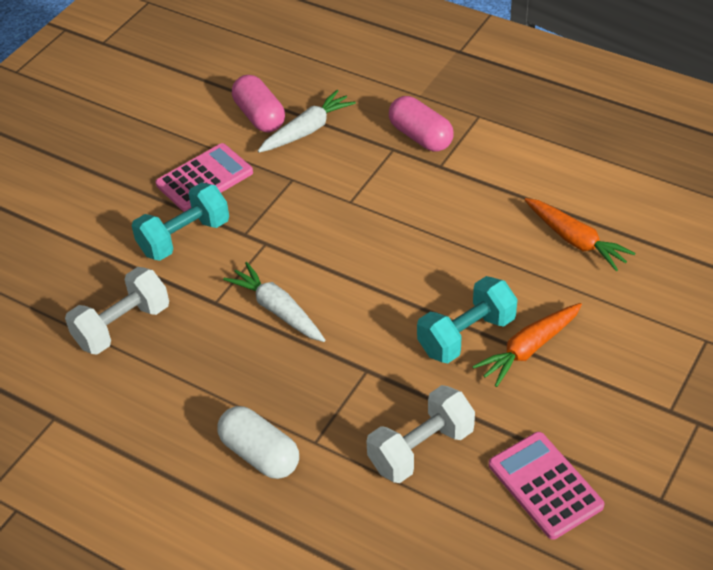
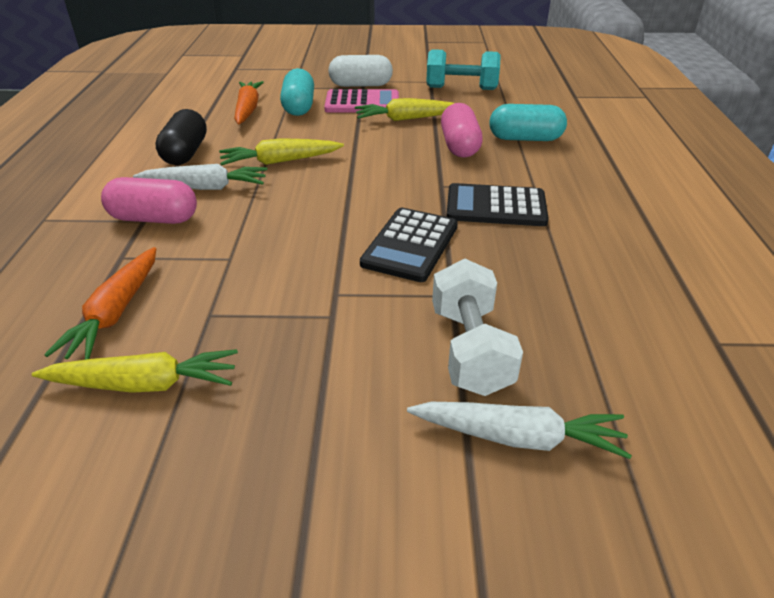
black calculator: 0 -> 2
black capsule: 0 -> 1
pink calculator: 2 -> 1
turquoise capsule: 0 -> 2
turquoise dumbbell: 2 -> 1
white dumbbell: 2 -> 1
yellow carrot: 0 -> 3

